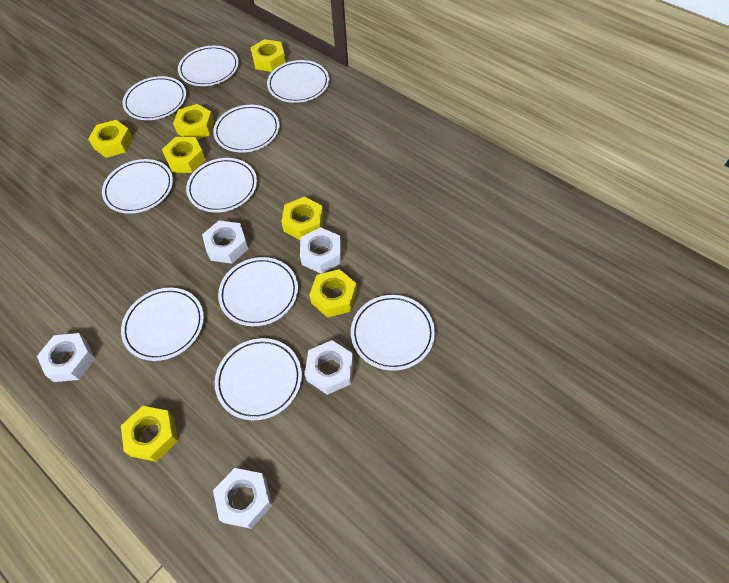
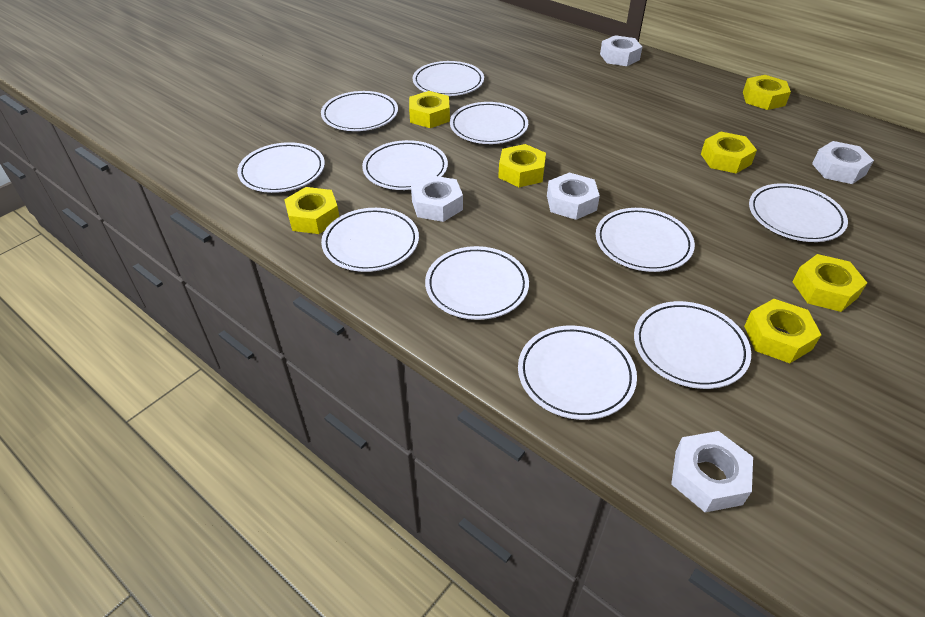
white plate: 10 -> 11

